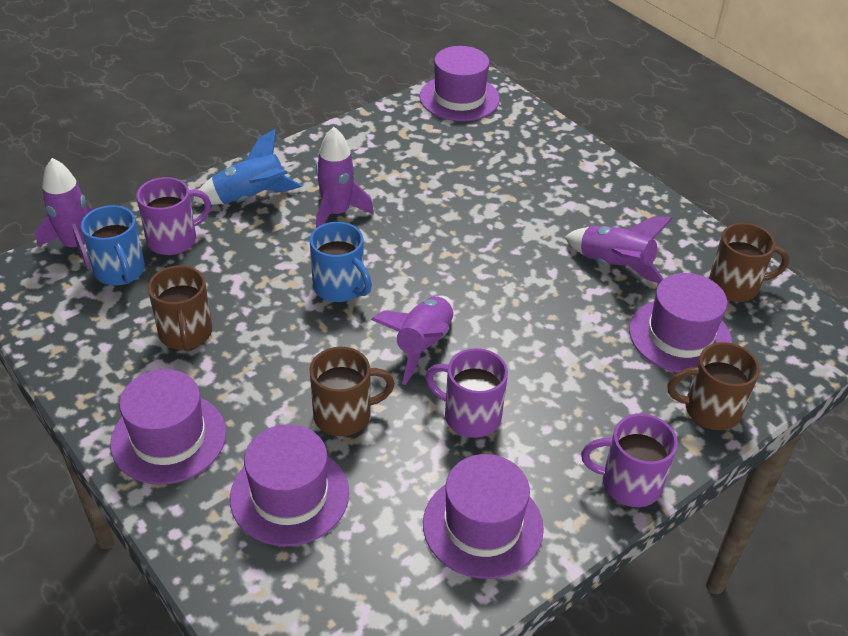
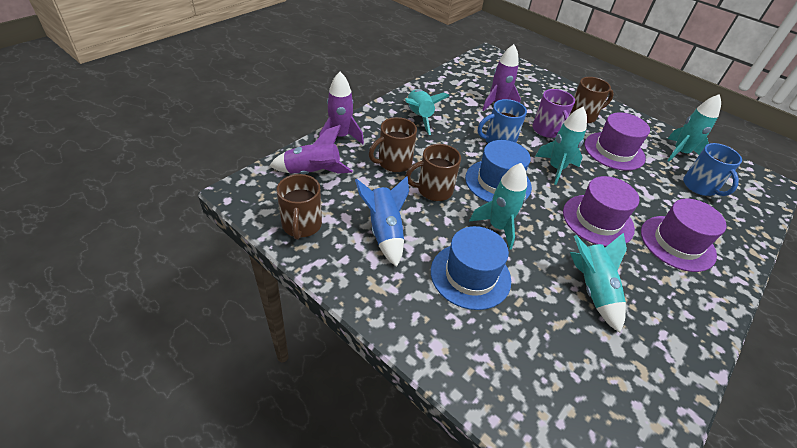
blue hat: 0 -> 2
purple hat: 5 -> 3
purple mug: 3 -> 1
purple rocket: 4 -> 3
turquoise rocket: 0 -> 5

